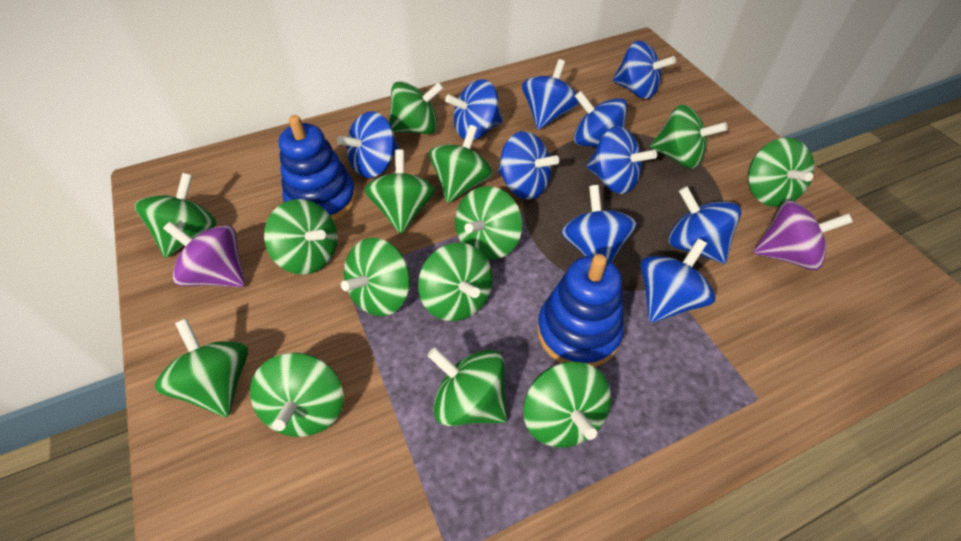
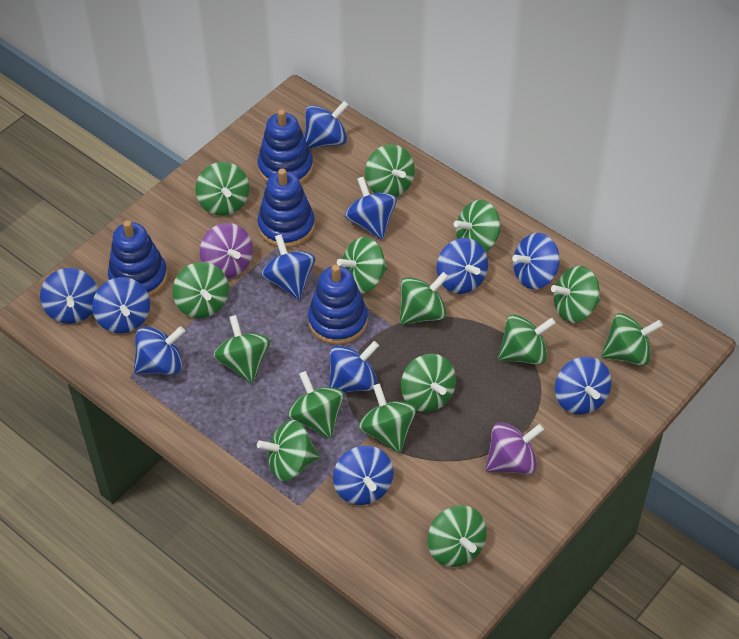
blue spinning top: 10 -> 11
blue stacking toy: 2 -> 4
green spinning top: 14 -> 15

